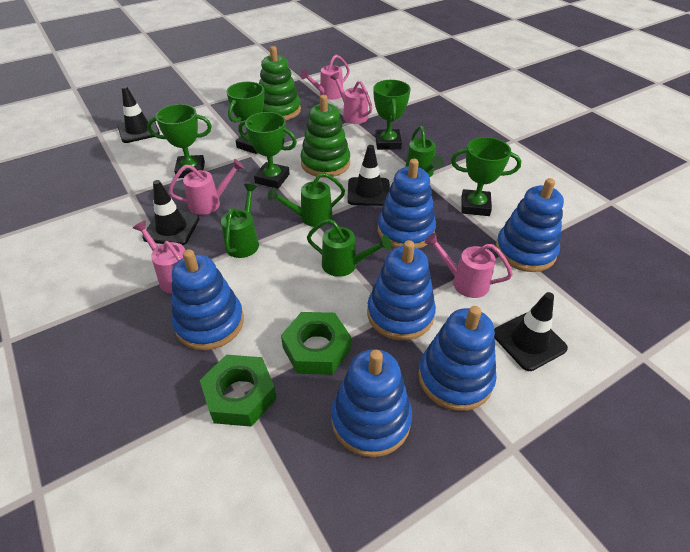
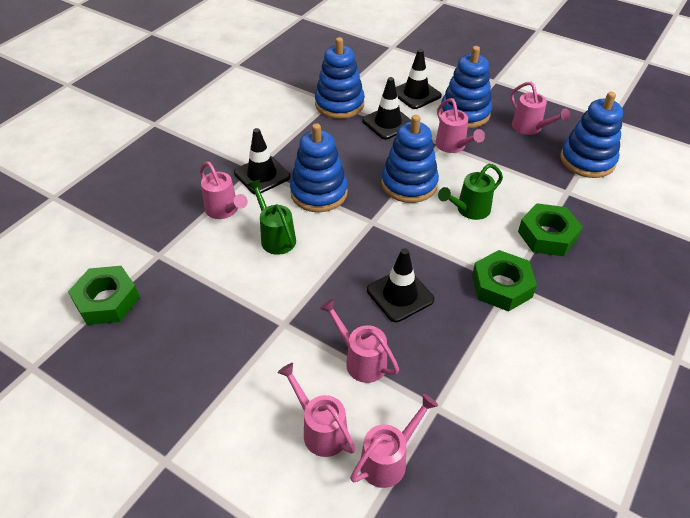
blue stacking toy: 6 -> 5
green nut: 2 -> 3
green stacking toy: 2 -> 0
green trophy: 5 -> 0
green watering can: 4 -> 2
pink watering can: 5 -> 6

